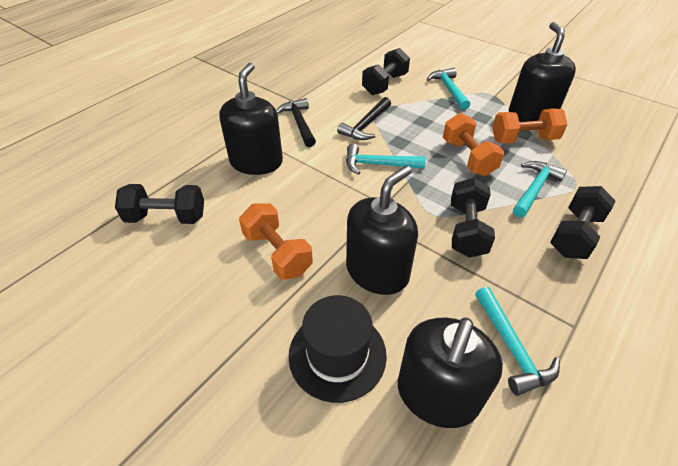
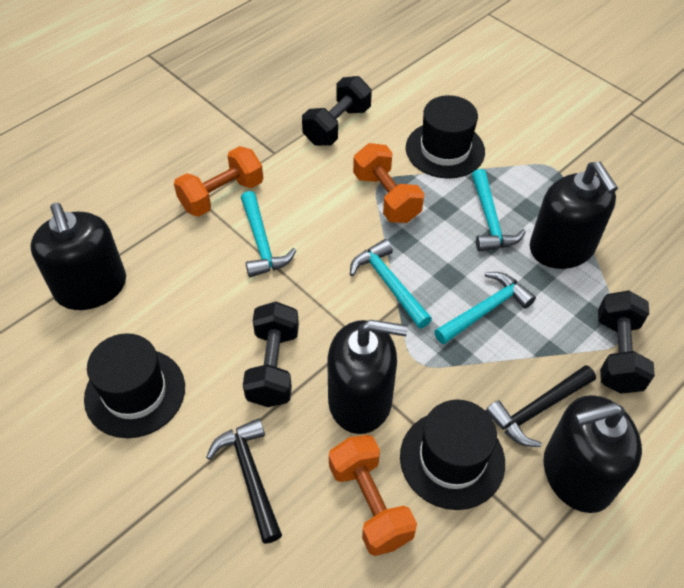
black dumbbell: 4 -> 3
black hat: 1 -> 3

